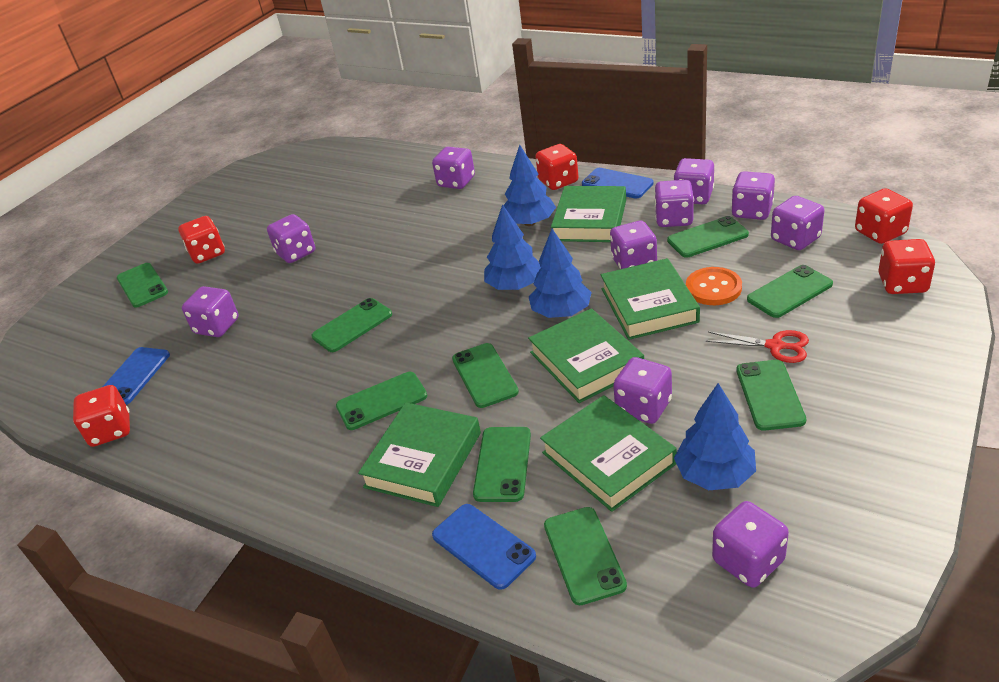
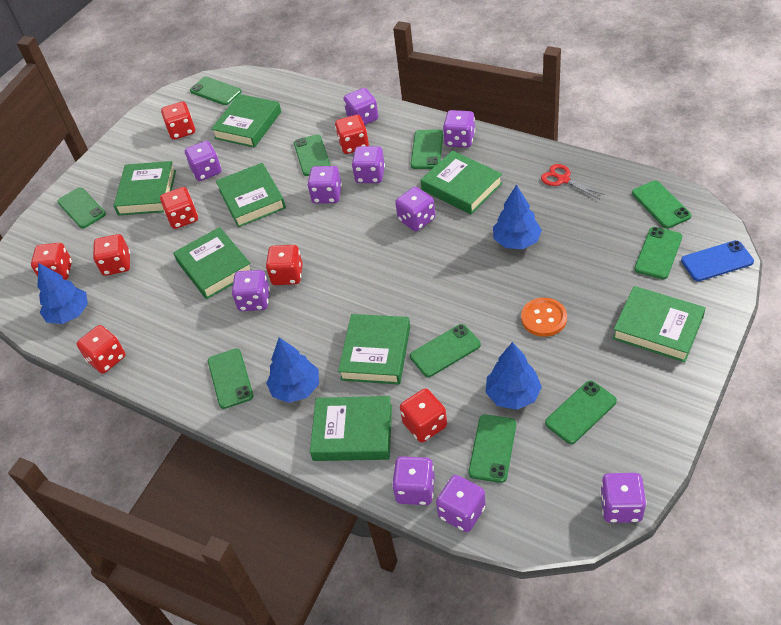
blue phone: 3 -> 1
green book: 5 -> 8
green phone: 9 -> 10
red dice: 5 -> 8

